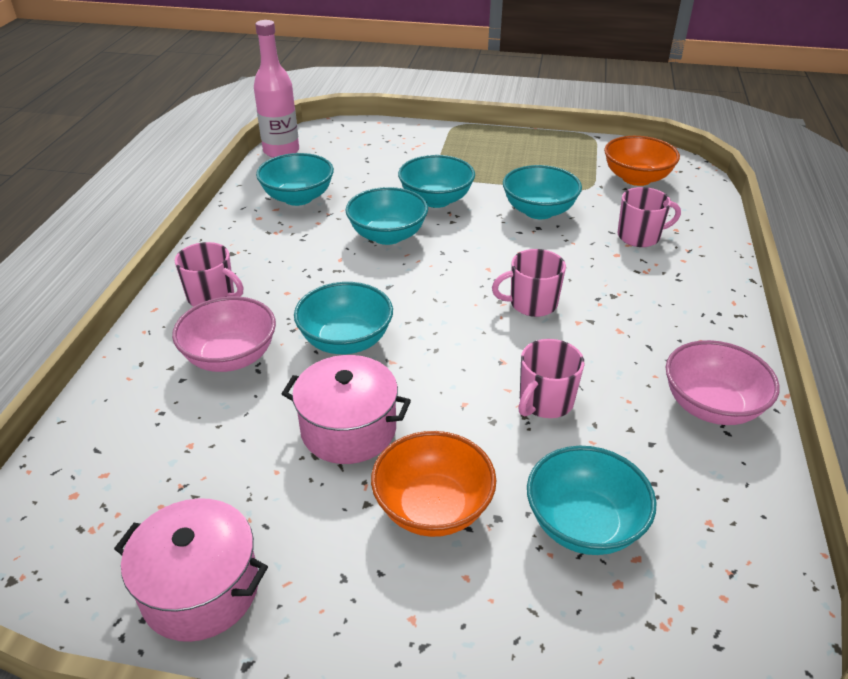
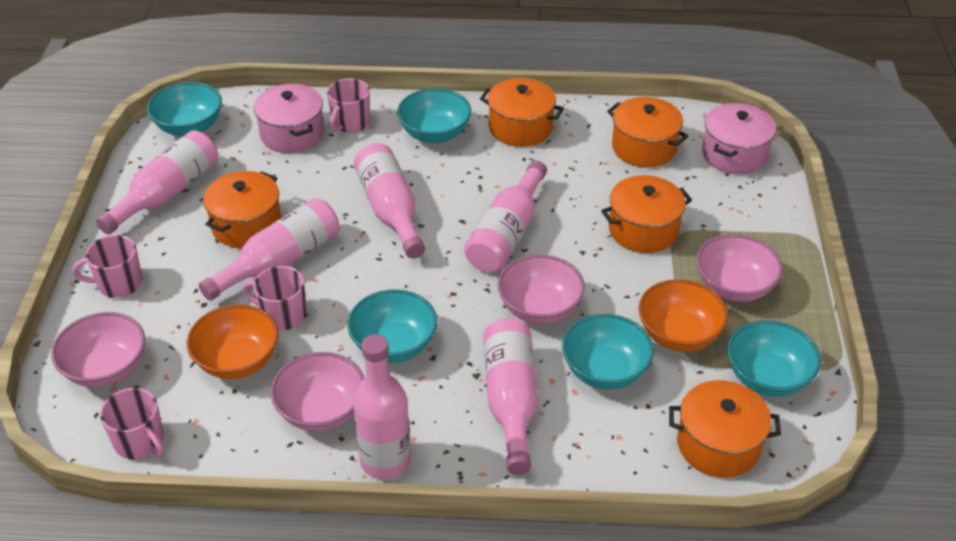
orange pot: 0 -> 5
pink bottle: 1 -> 6
pink bowl: 2 -> 4
turquoise bowl: 6 -> 5

